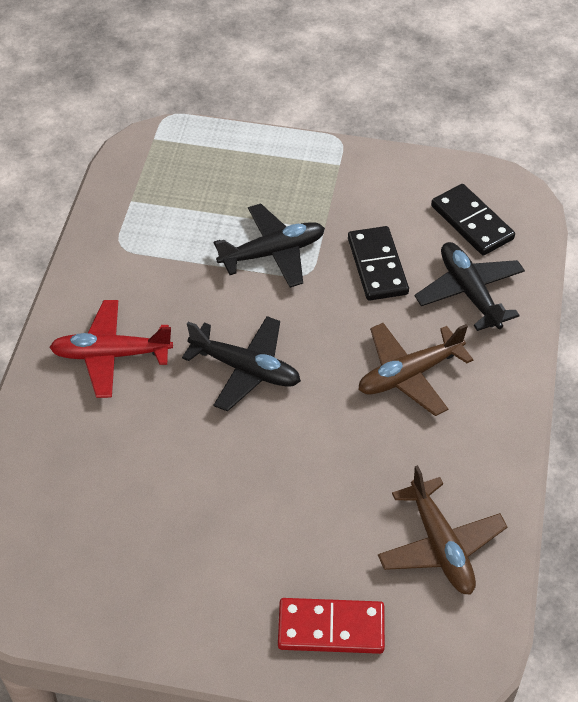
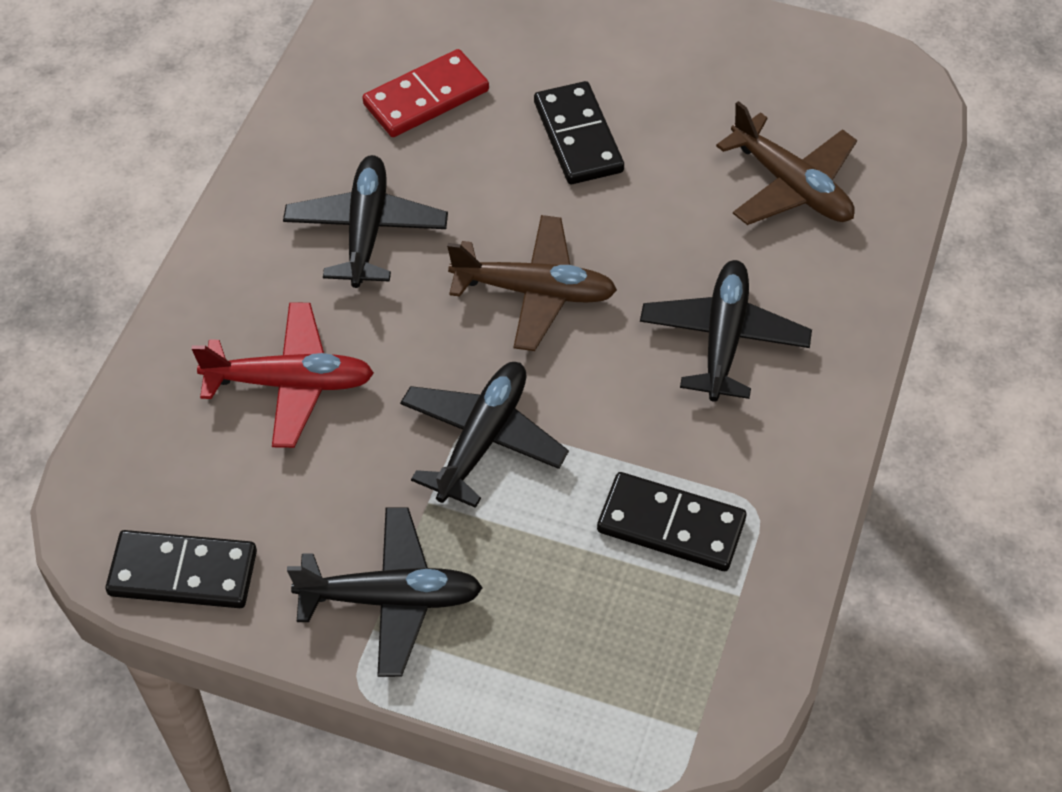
black domino: 2 -> 3
black plane: 3 -> 4

